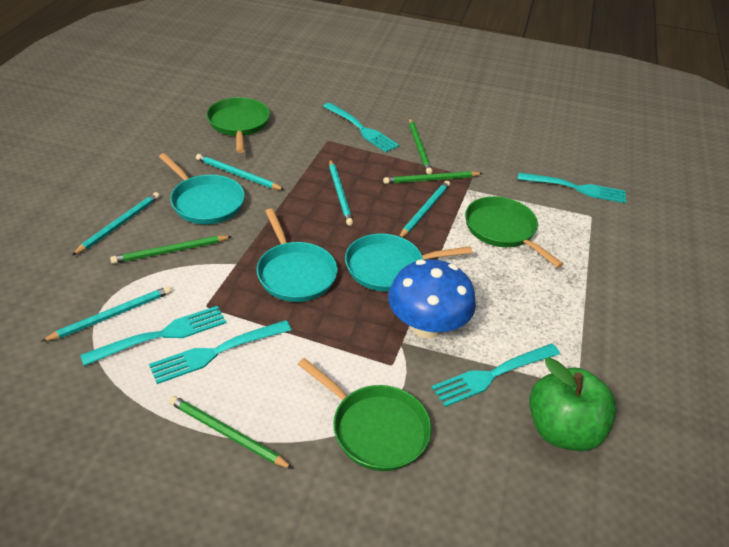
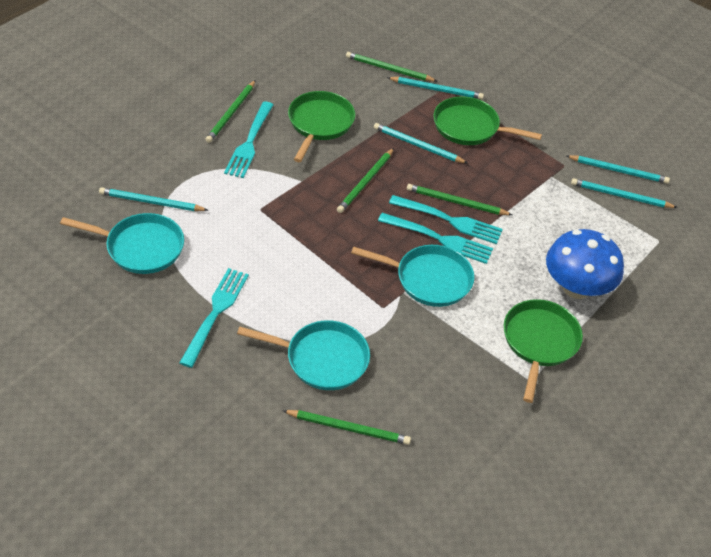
green apple: 1 -> 0
green pencil: 4 -> 5
turquoise fork: 5 -> 4

